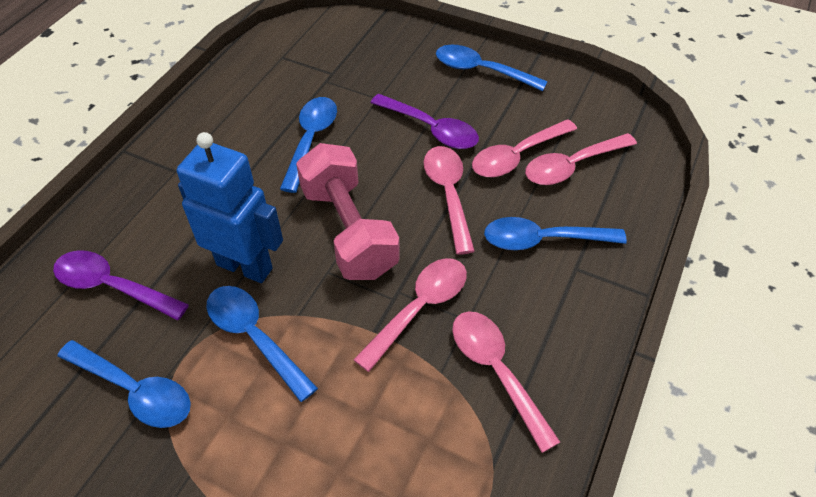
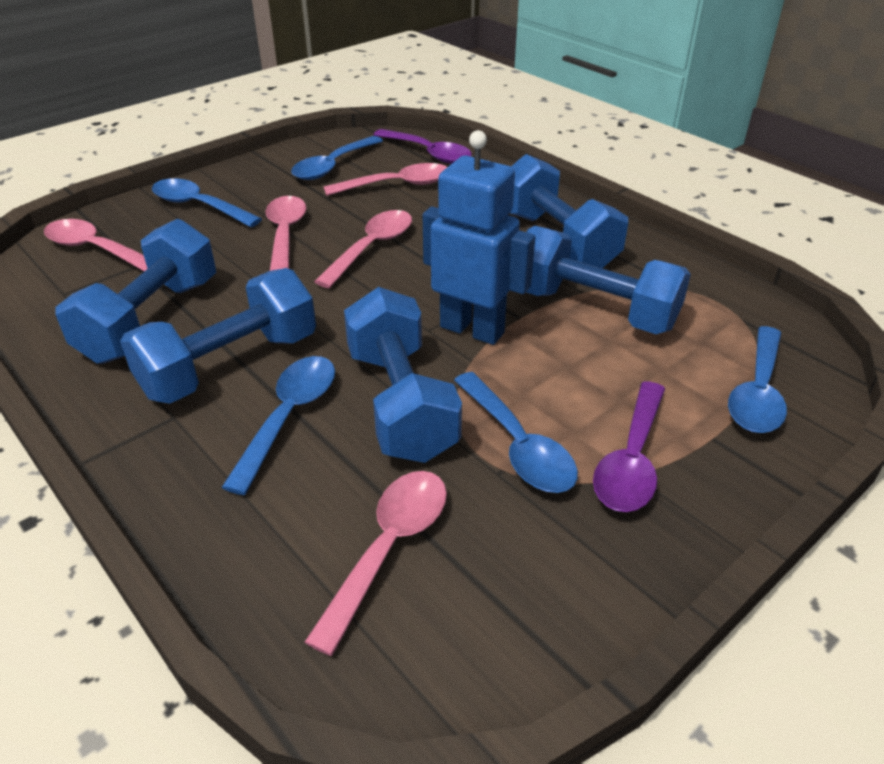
blue dumbbell: 0 -> 5
pink dumbbell: 1 -> 0

